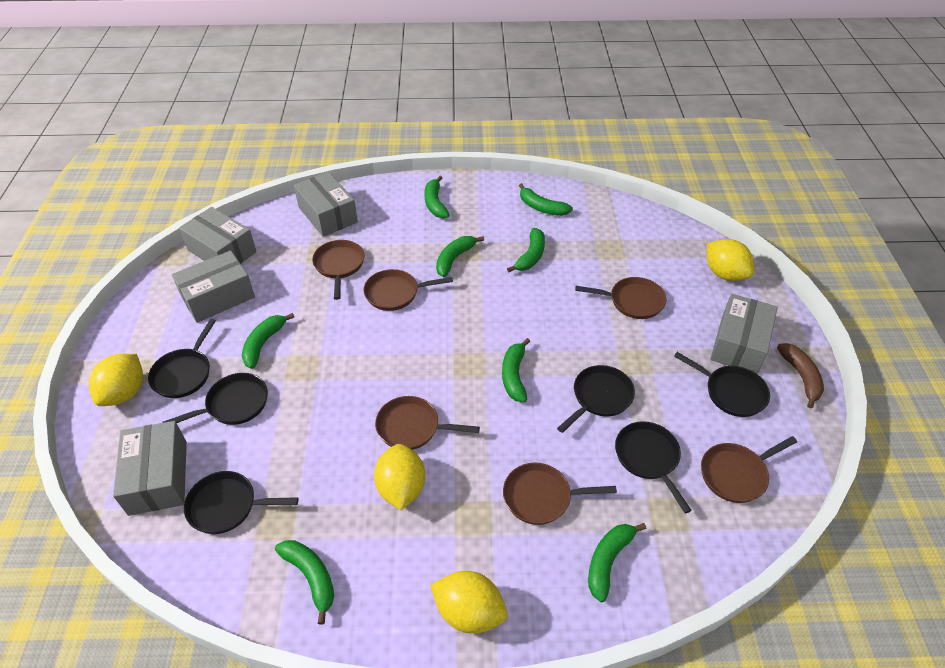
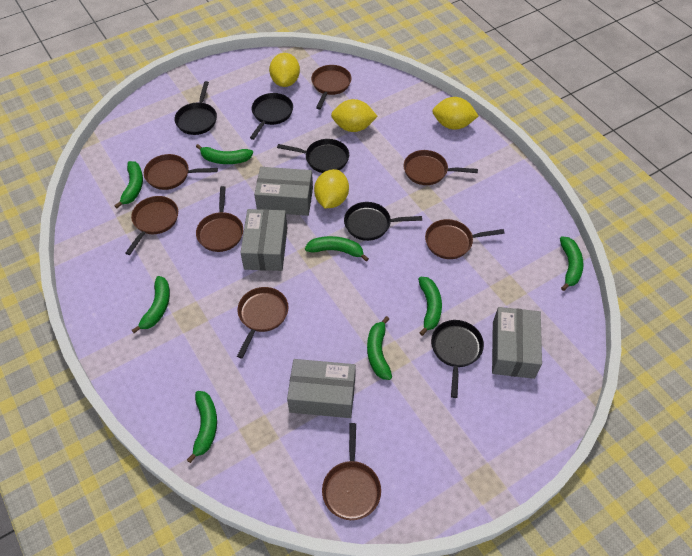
black pan: 6 -> 5
brown banana: 1 -> 0
brown pan: 6 -> 8
grey box: 5 -> 4

